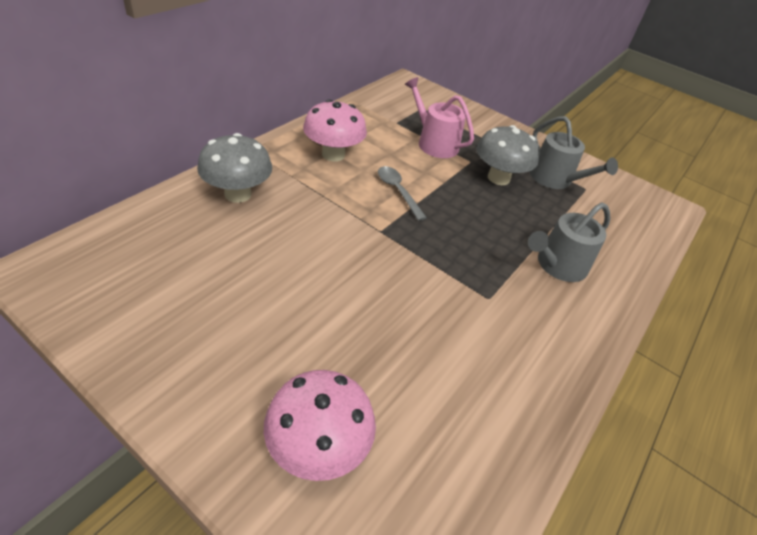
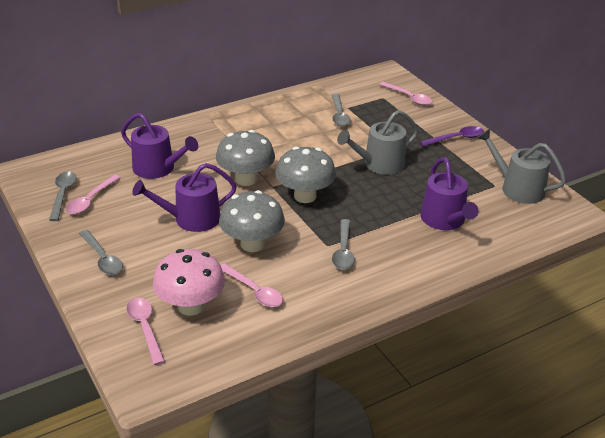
grey mushroom: 2 -> 3
grey spoon: 1 -> 4
pink mushroom: 2 -> 1
pink spoon: 0 -> 4
pink watering can: 1 -> 0
purple spoon: 0 -> 1
purple watering can: 0 -> 3

